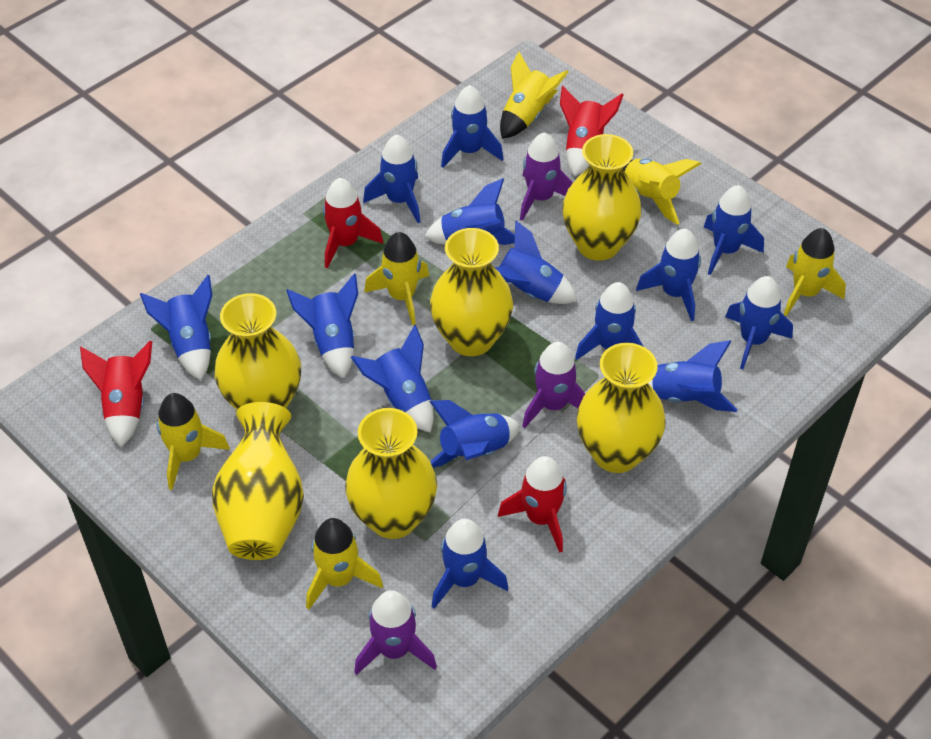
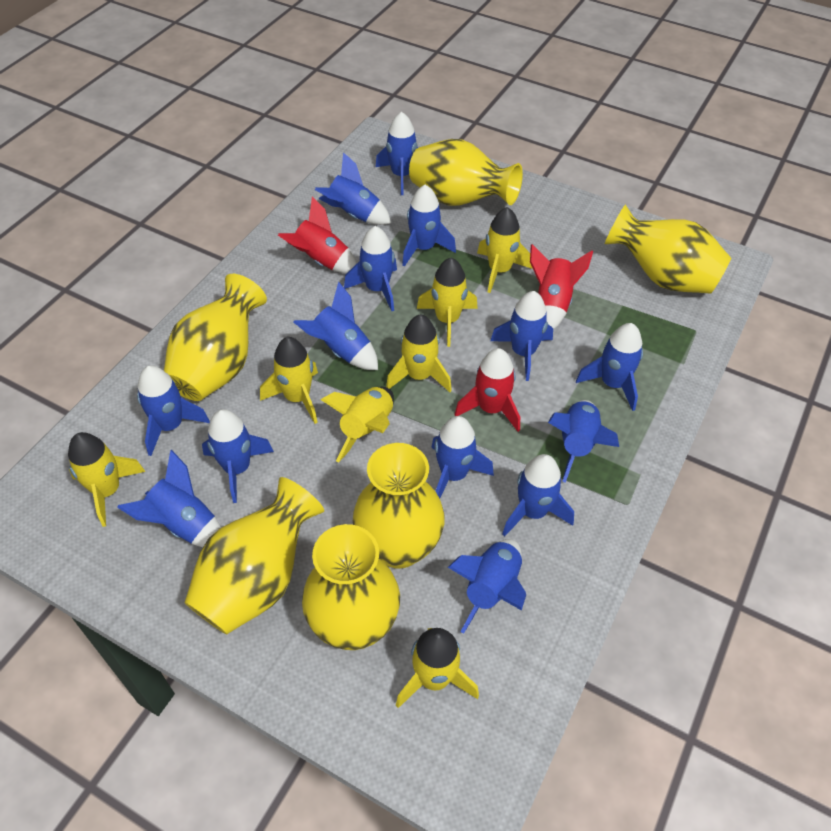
purple rocket: 3 -> 0
red rocket: 4 -> 3
yellow rocket: 6 -> 7

